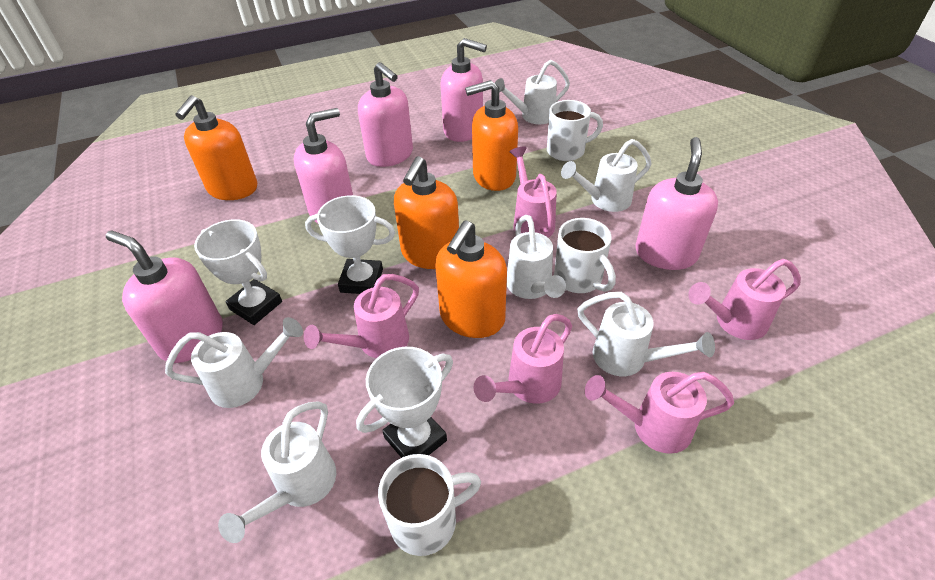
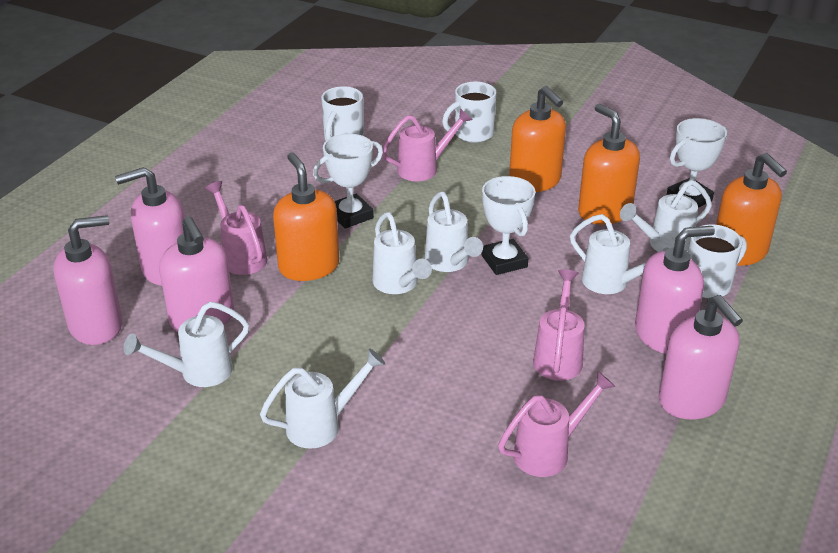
pink watering can: 5 -> 4

